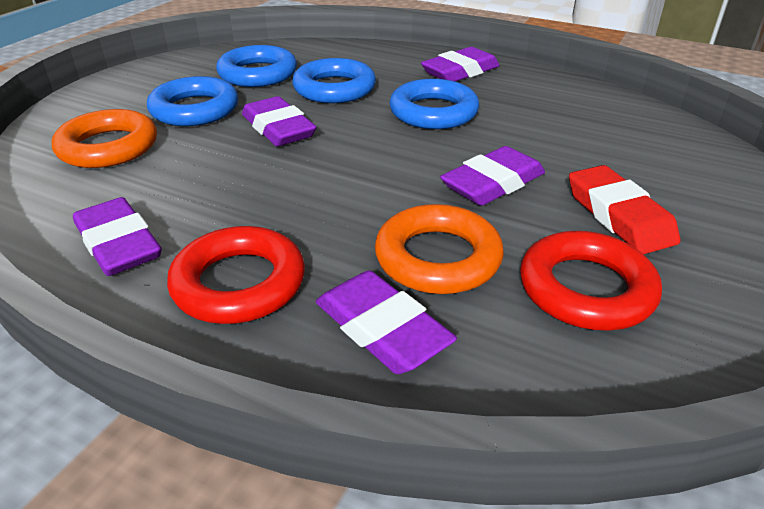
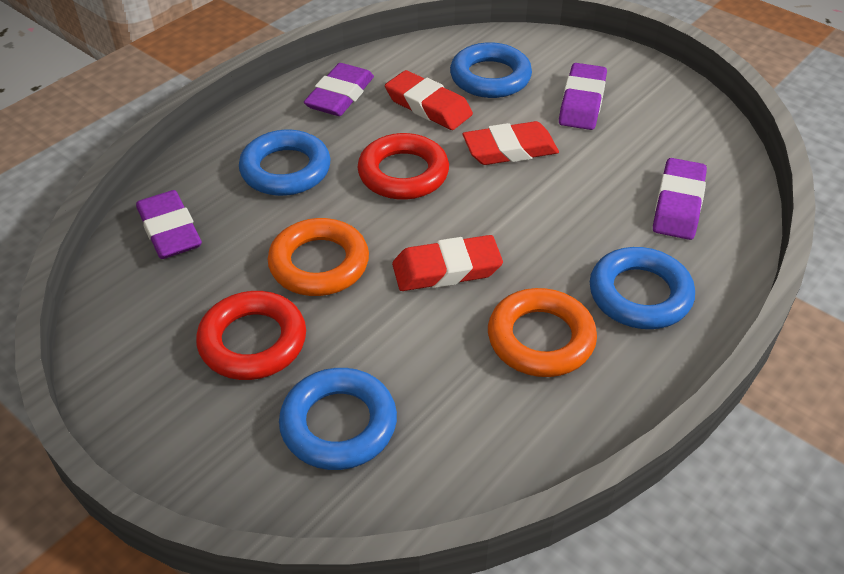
purple eraser: 5 -> 4
red eraser: 1 -> 3

